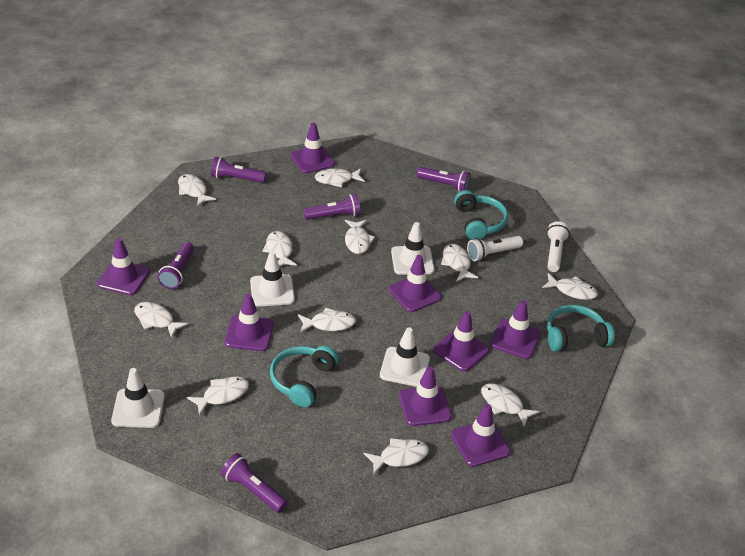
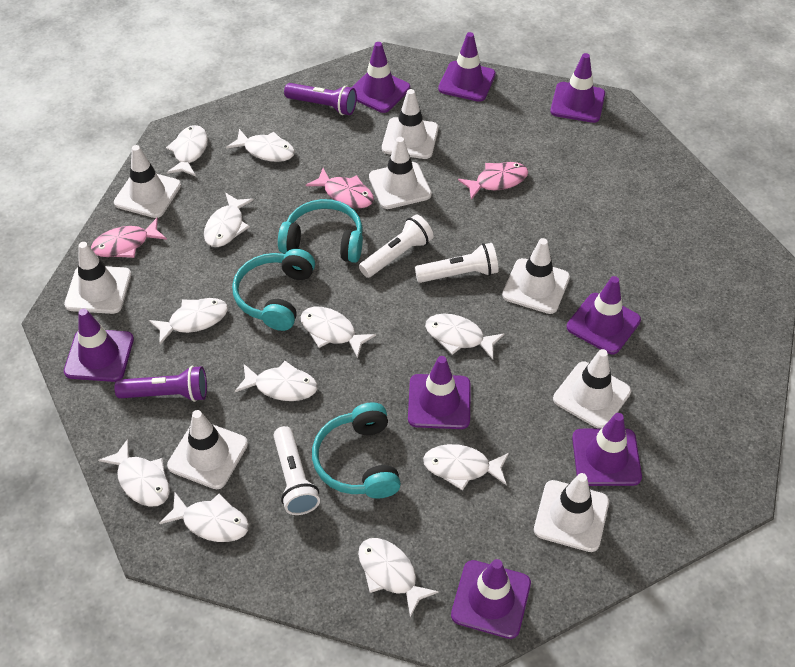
pink fish: 0 -> 3
purple flashlight: 5 -> 2
white flashlight: 2 -> 3
white traffic cone: 4 -> 8

